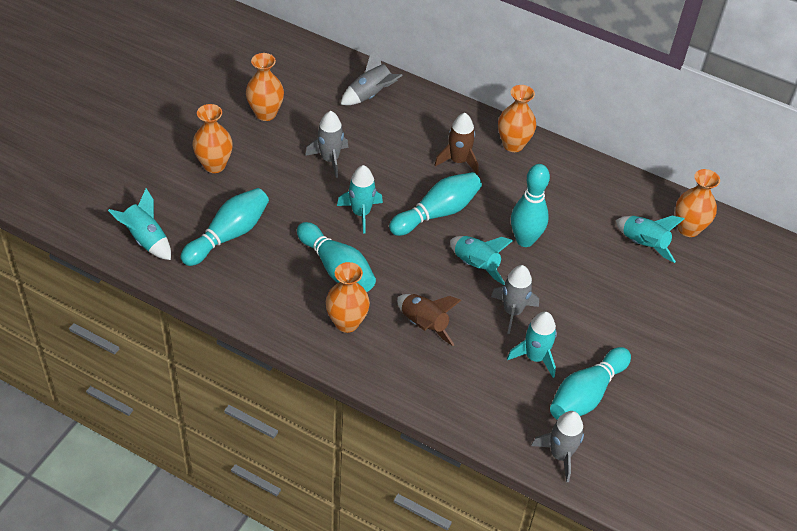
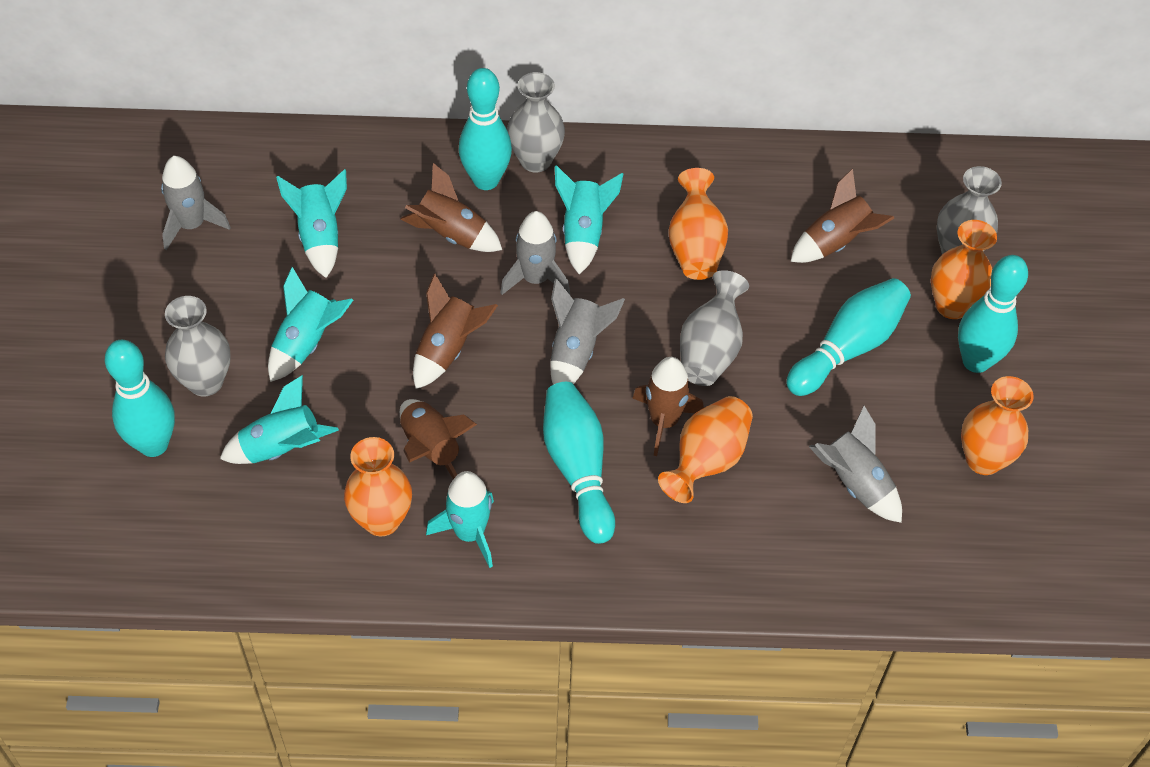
brown rocket: 2 -> 5
grey vase: 0 -> 4

